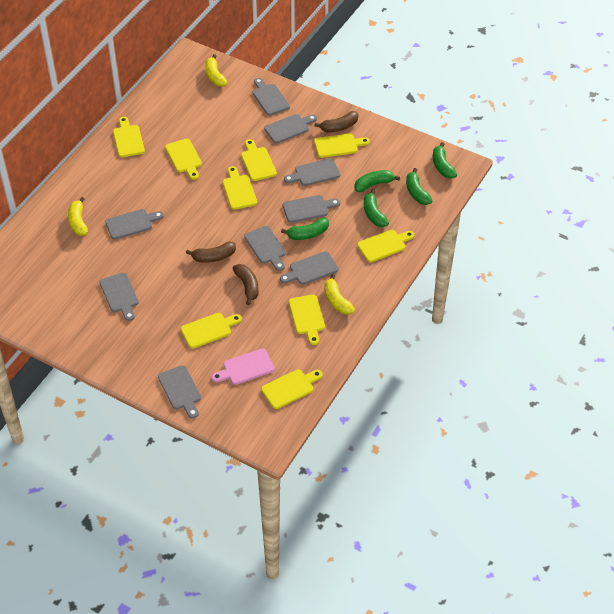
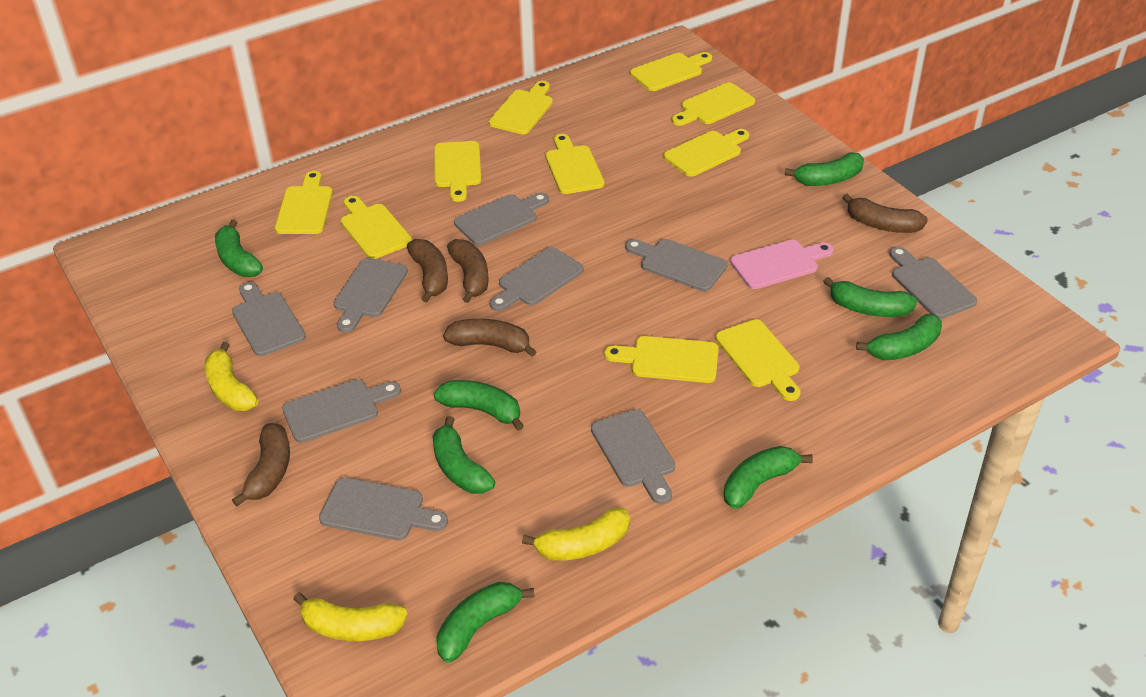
brown banana: 3 -> 5
green banana: 5 -> 8
yellow cutting board: 9 -> 10

